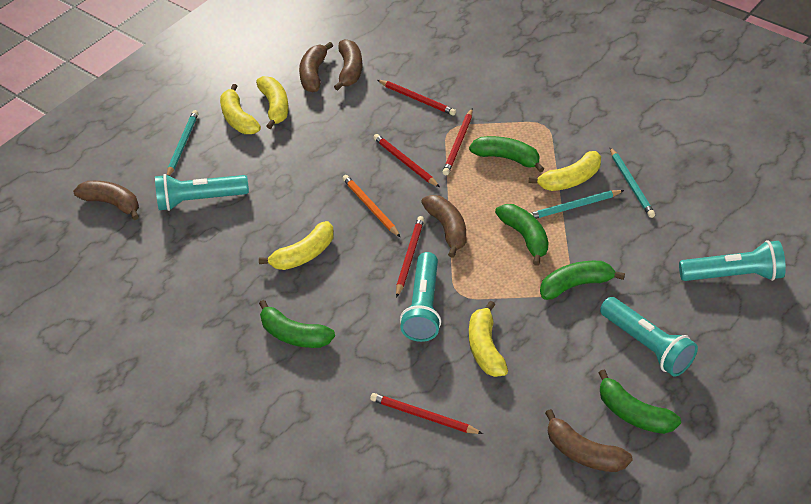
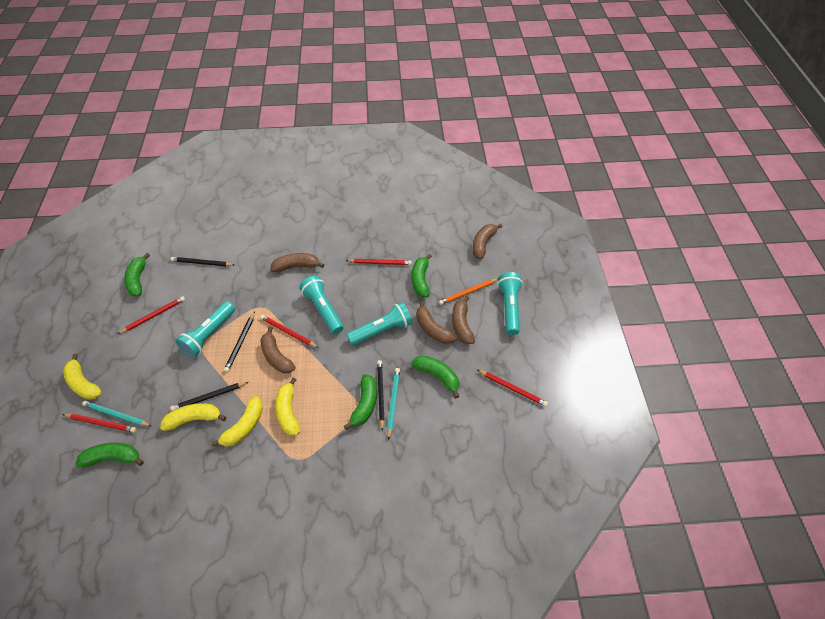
black pencil: 0 -> 4
turquoise pencil: 3 -> 2
yellow banana: 5 -> 4

